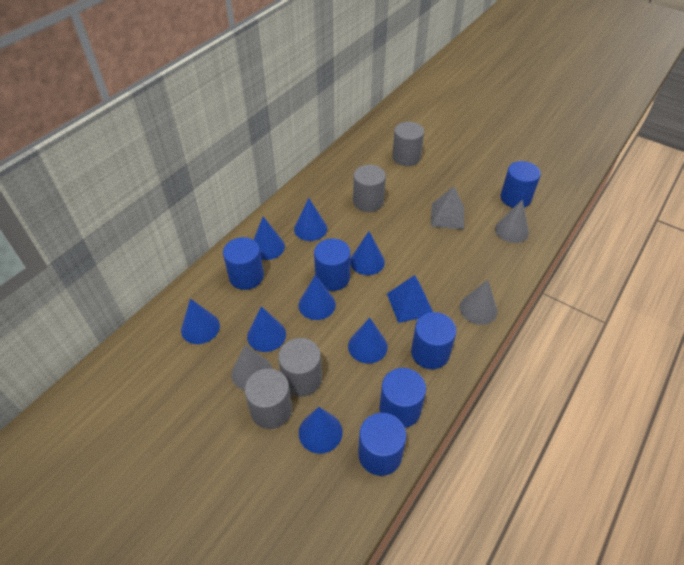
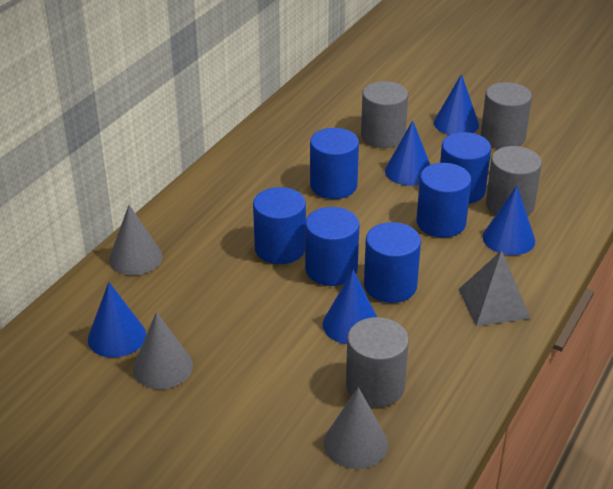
blue cone: 8 -> 5
blue pyramid: 1 -> 0

